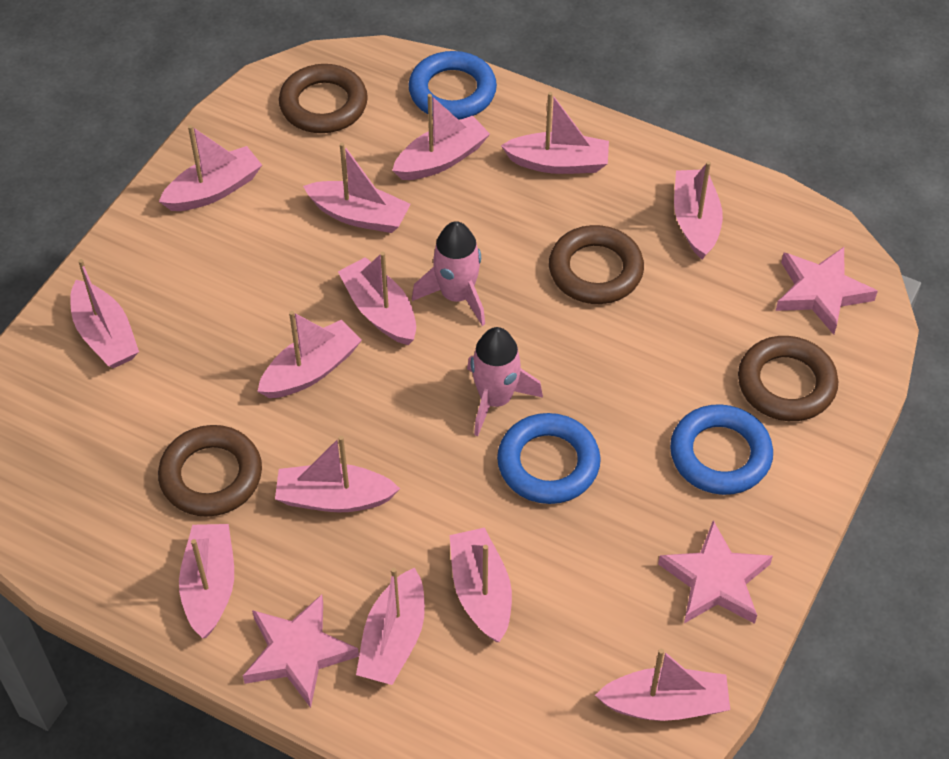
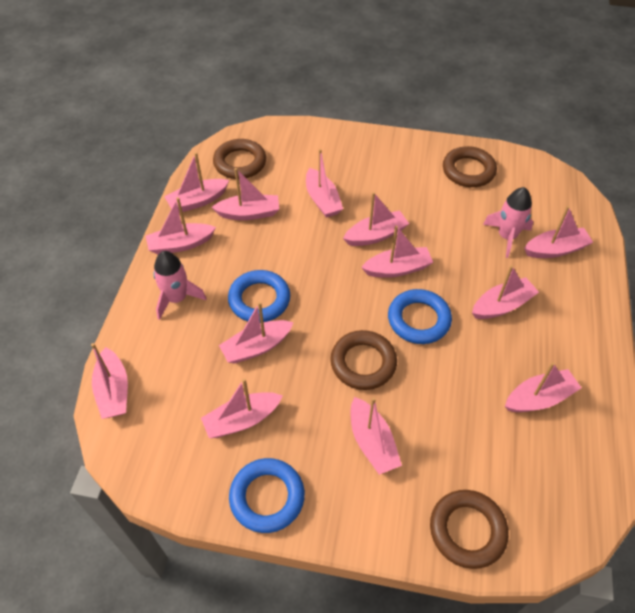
pink star: 3 -> 0

